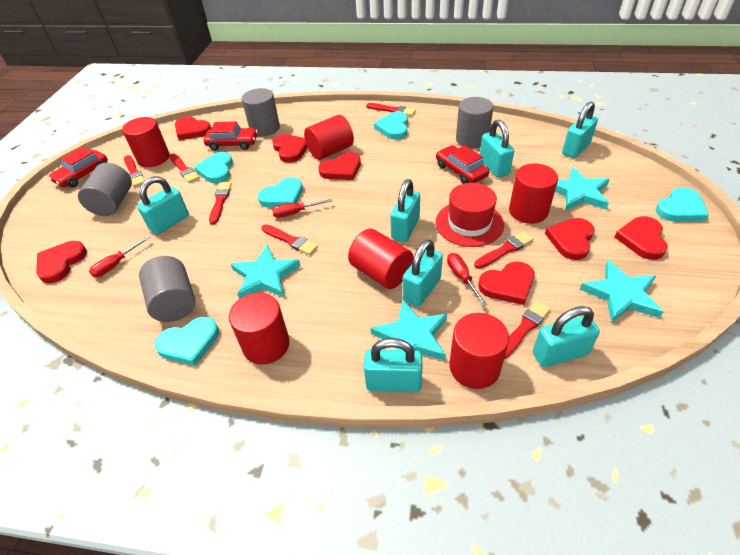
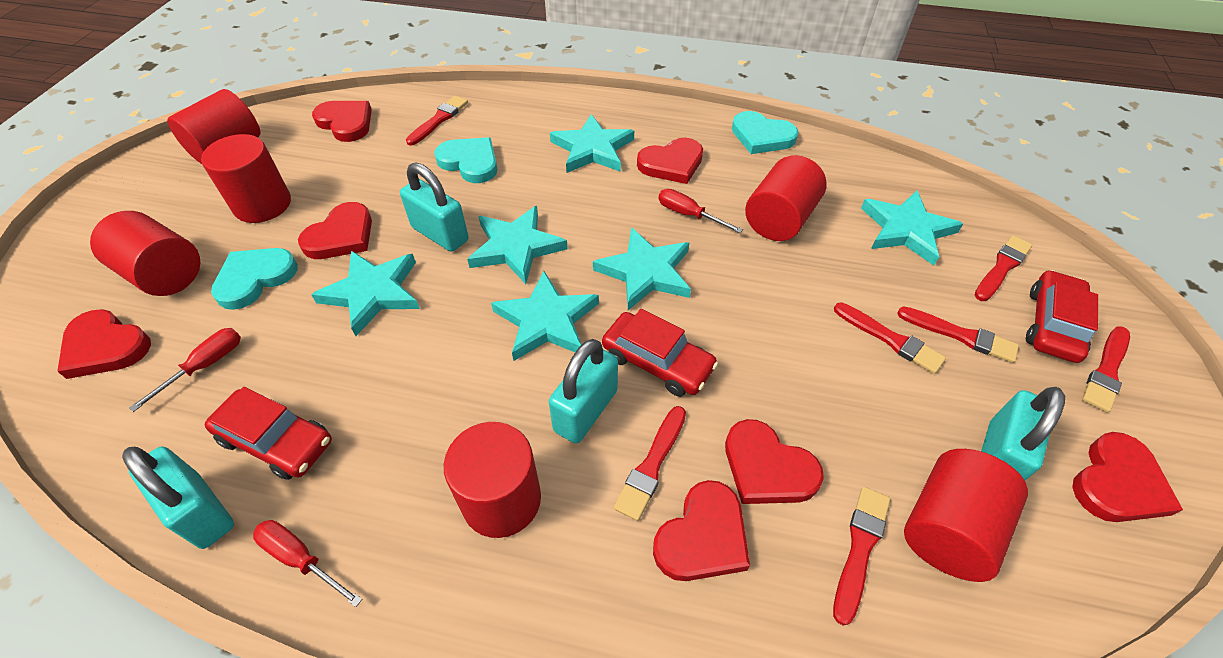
grey cylinder: 4 -> 0
red hat: 1 -> 0
turquoise heart: 5 -> 3
turquoise padlock: 7 -> 4
turquoise star: 4 -> 6

